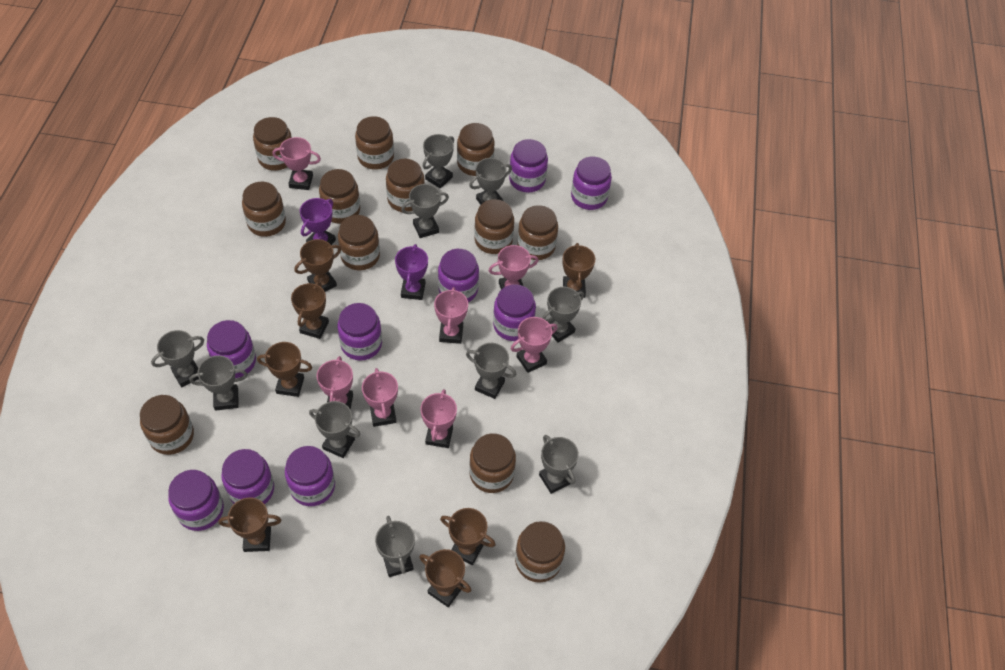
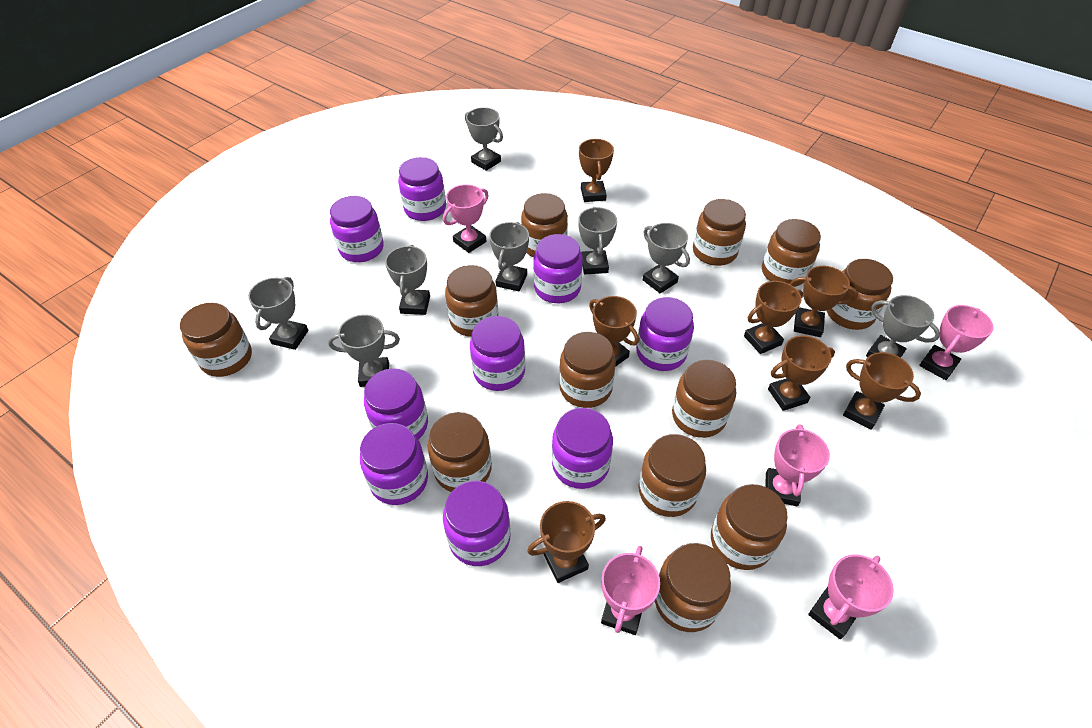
grey trophy: 10 -> 8
pink trophy: 7 -> 5
purple trophy: 2 -> 0

